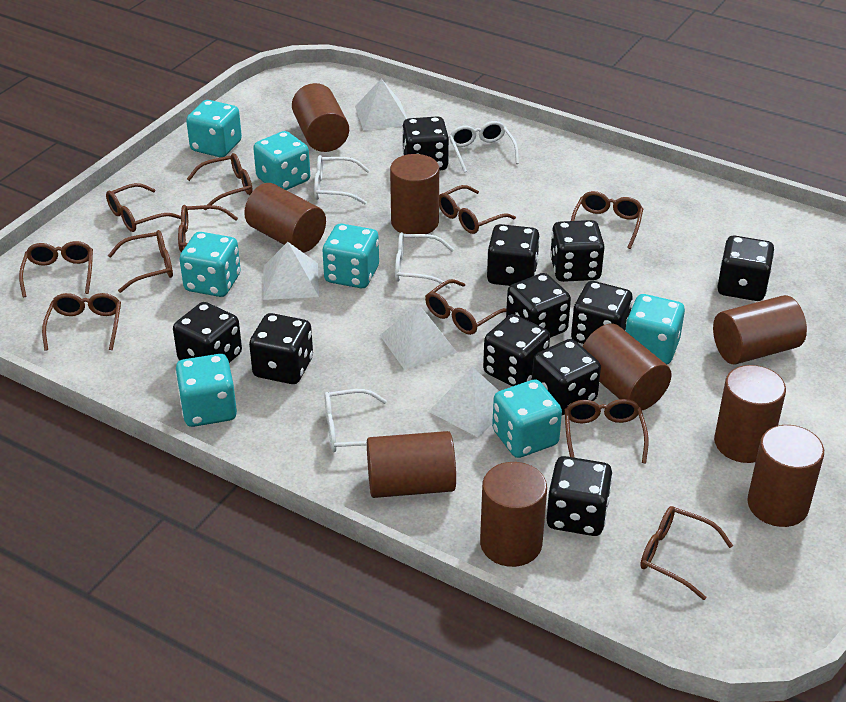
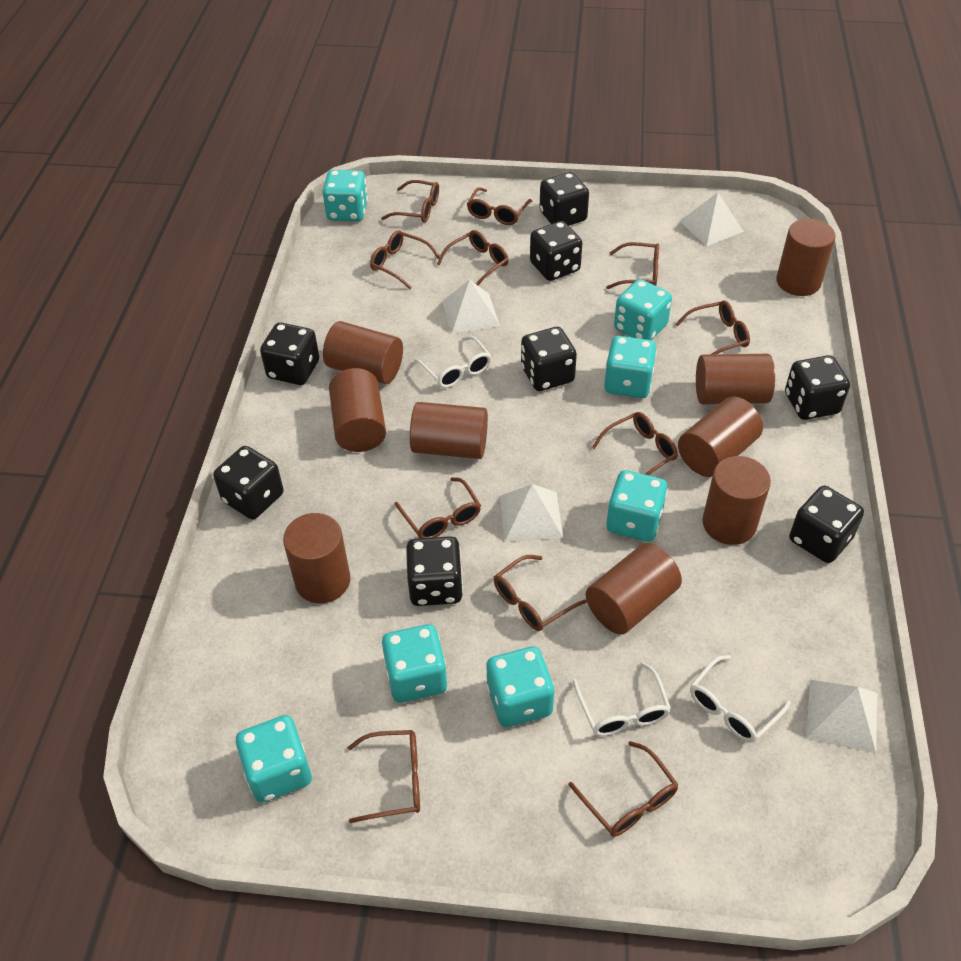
black dice: 11 -> 8
white glasses: 4 -> 3

